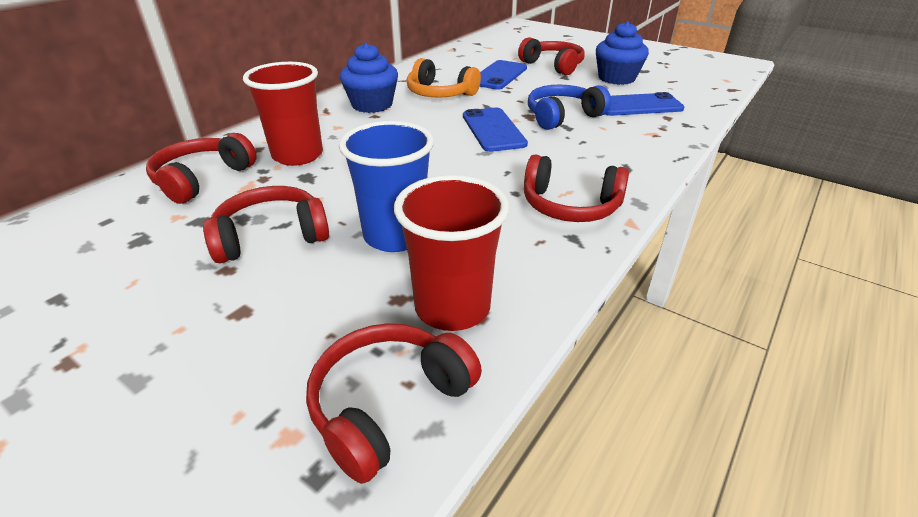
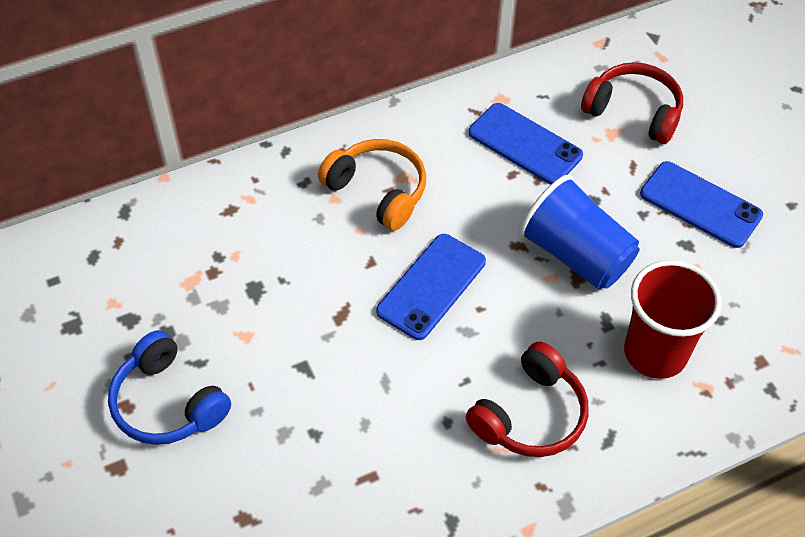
blue cupcake: 2 -> 0
red cup: 2 -> 1
red headphones: 5 -> 2

